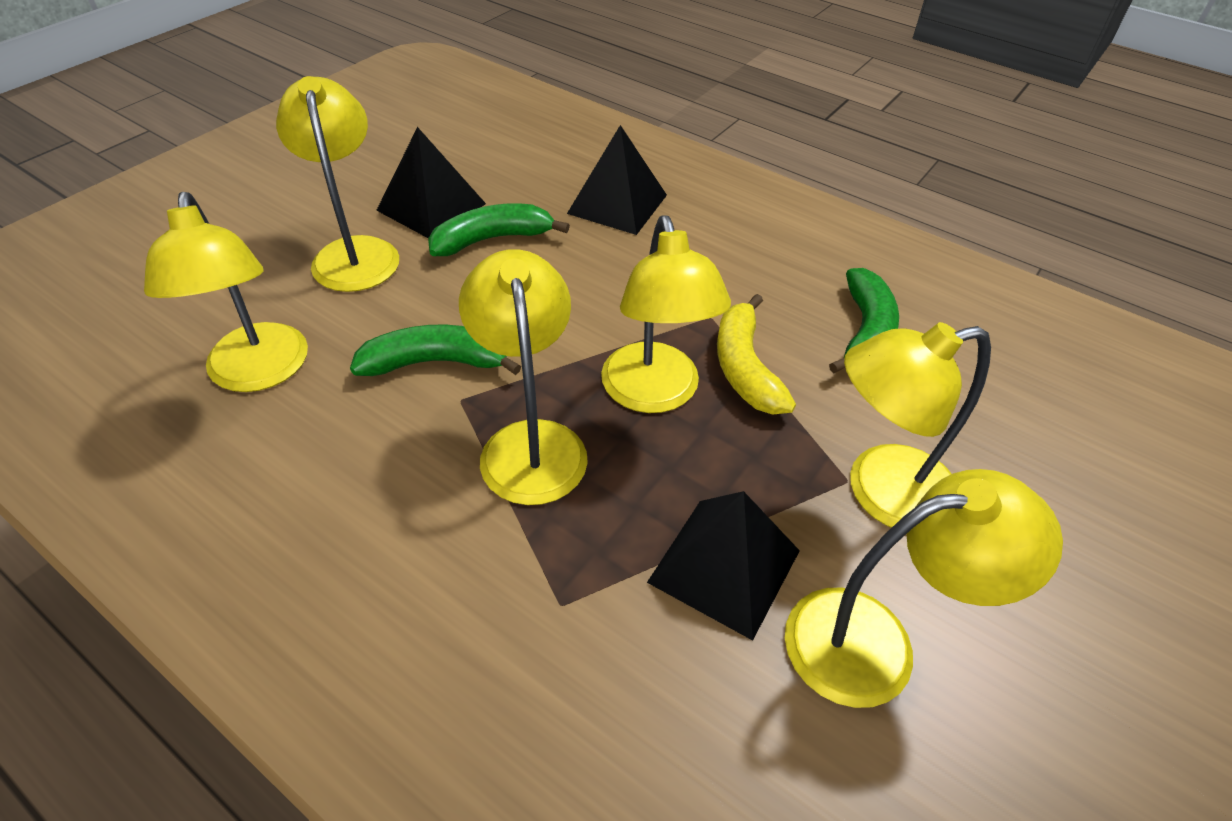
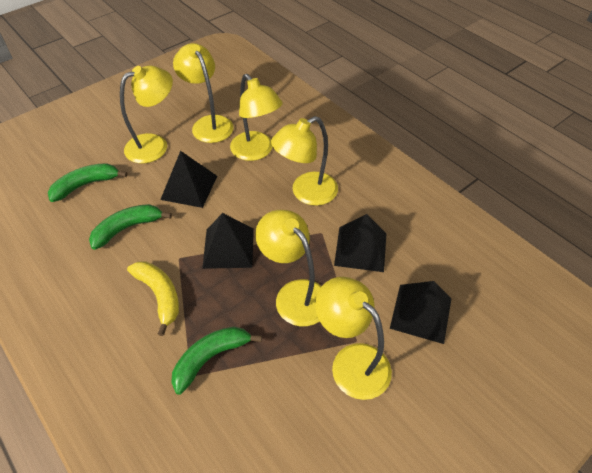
black pyramid: 3 -> 4

